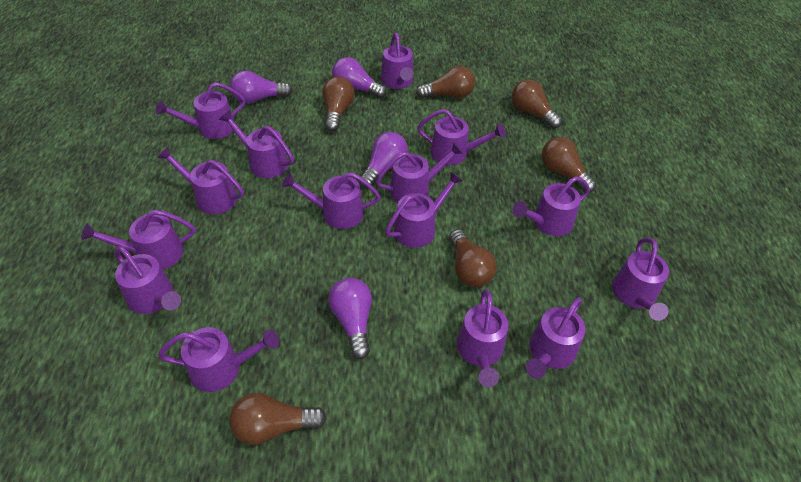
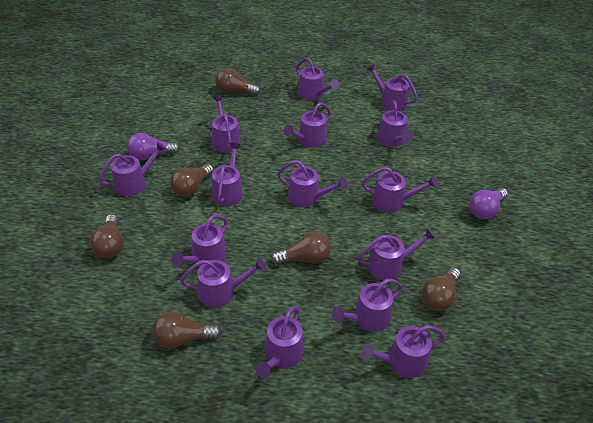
purple light bulb: 4 -> 2

